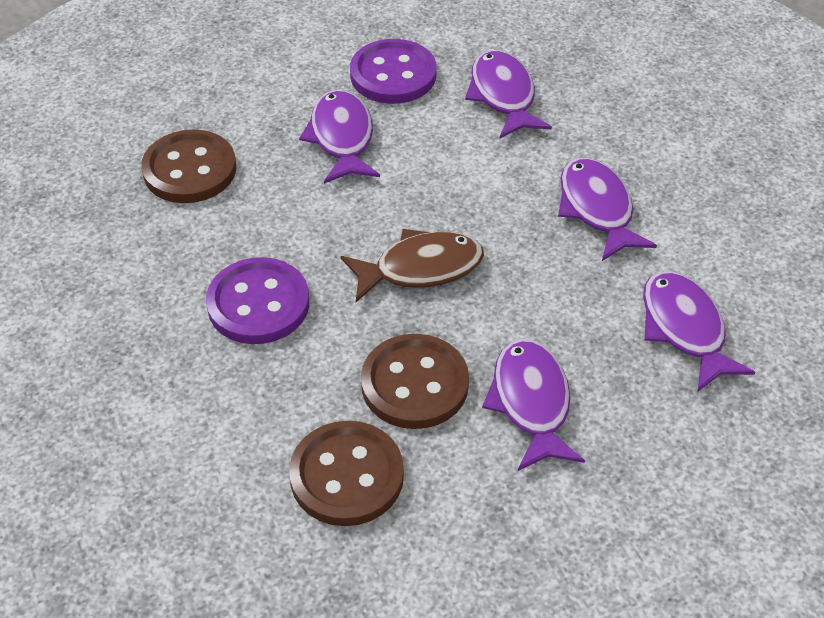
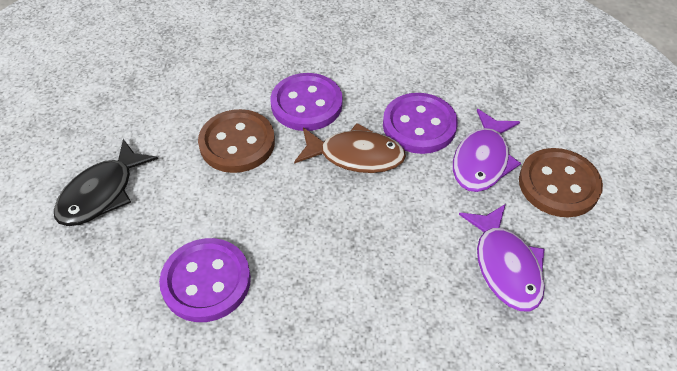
black fish: 0 -> 1
brown button: 3 -> 2
purple button: 2 -> 3
purple fish: 5 -> 2

